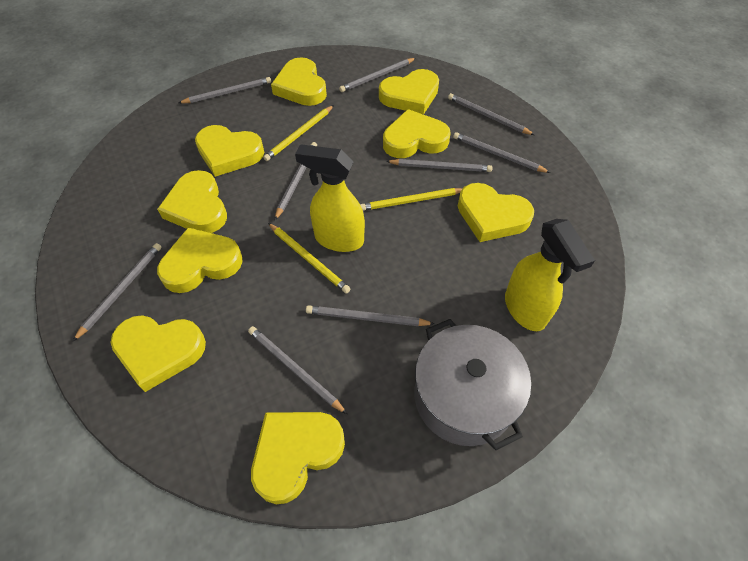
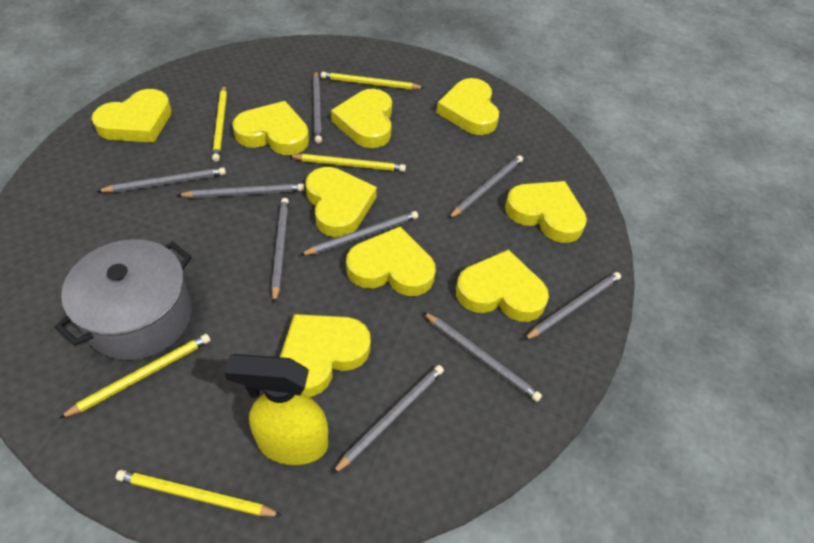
yellow pencil: 3 -> 5
yellow spray bottle: 2 -> 1

